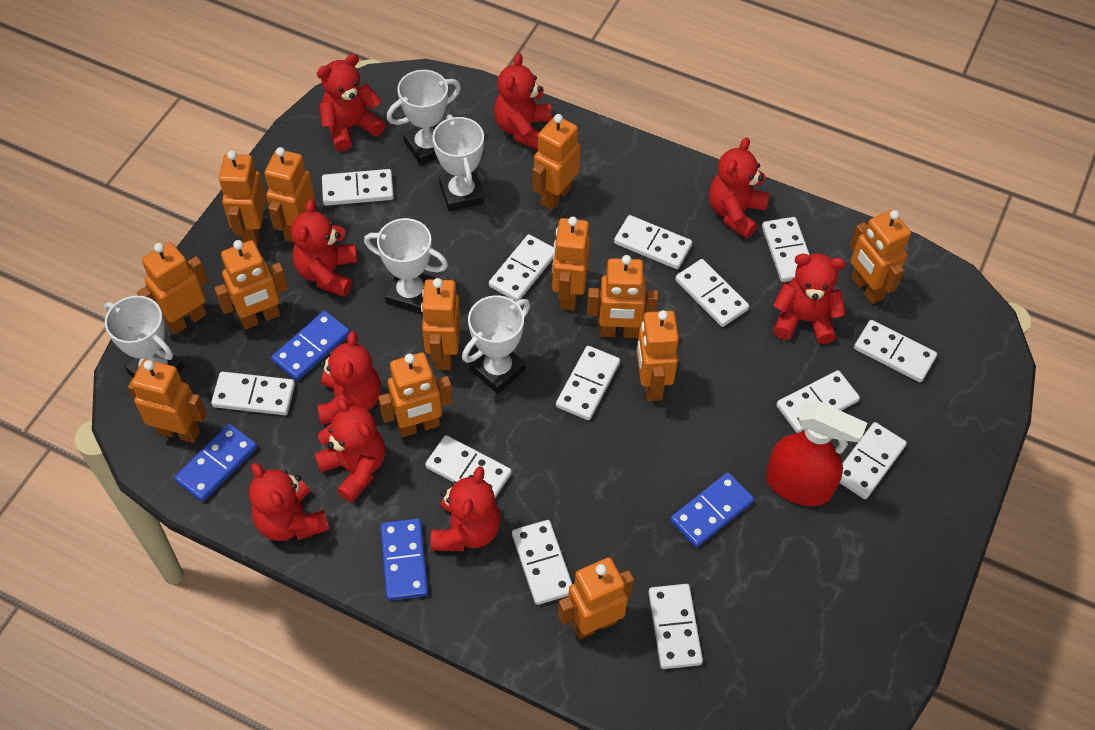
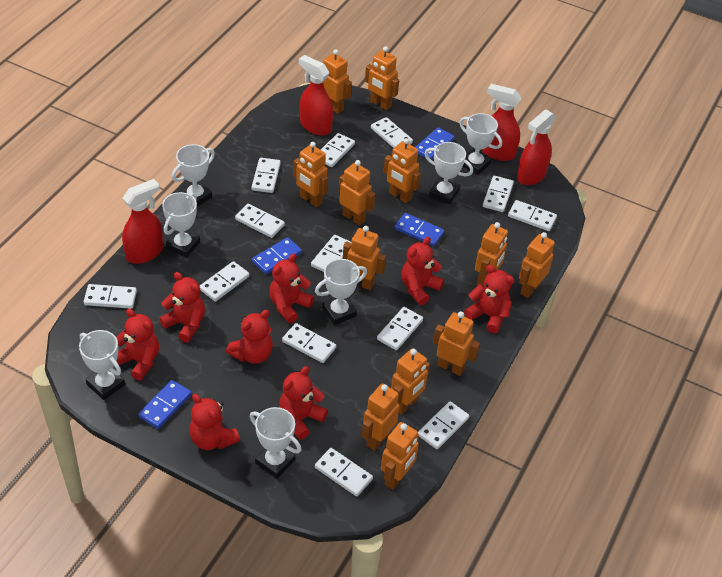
orange robot: 13 -> 12
red spray bottle: 1 -> 4
red teddy bear: 9 -> 8
white trophy: 5 -> 7

